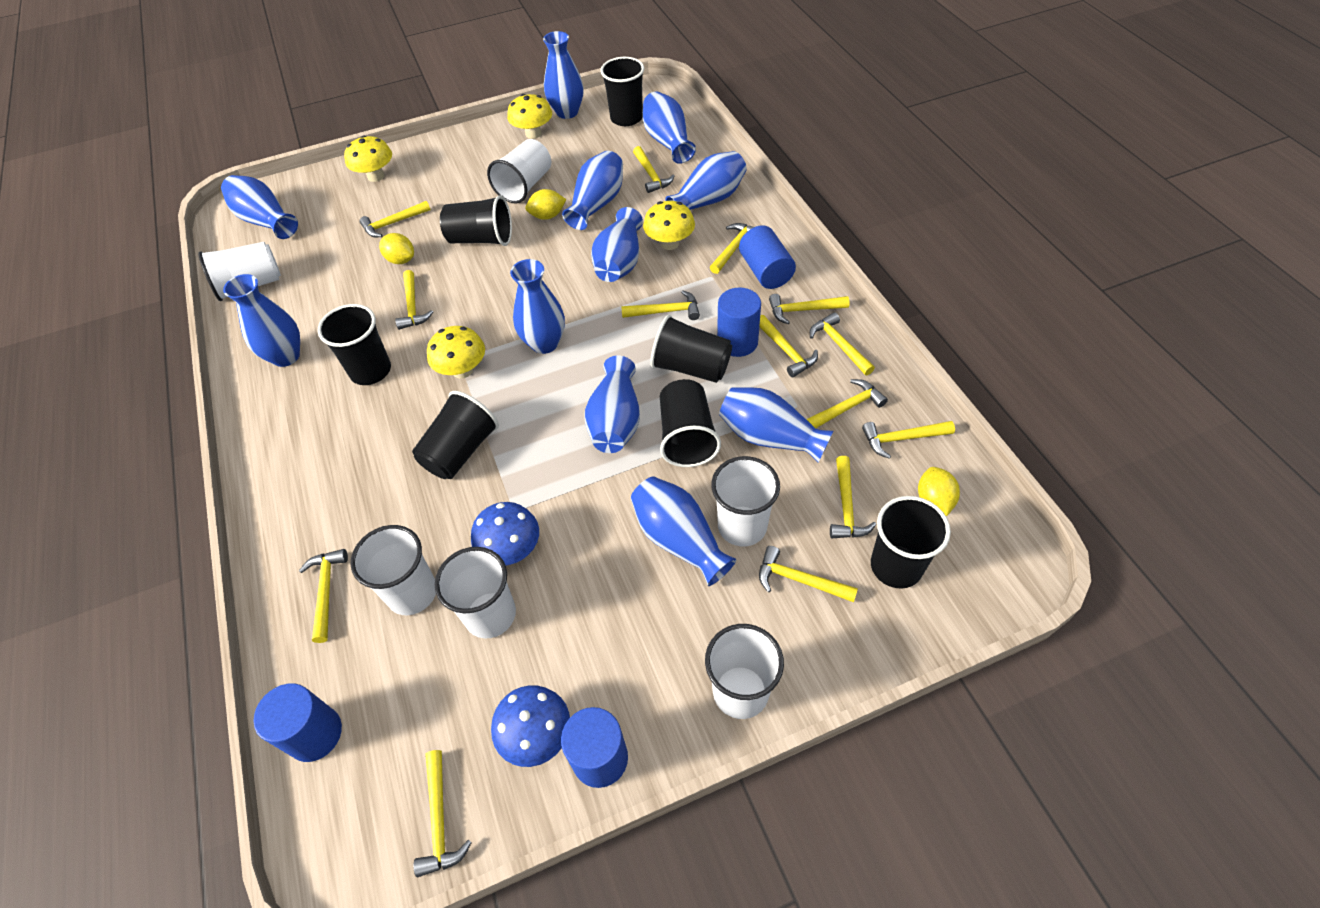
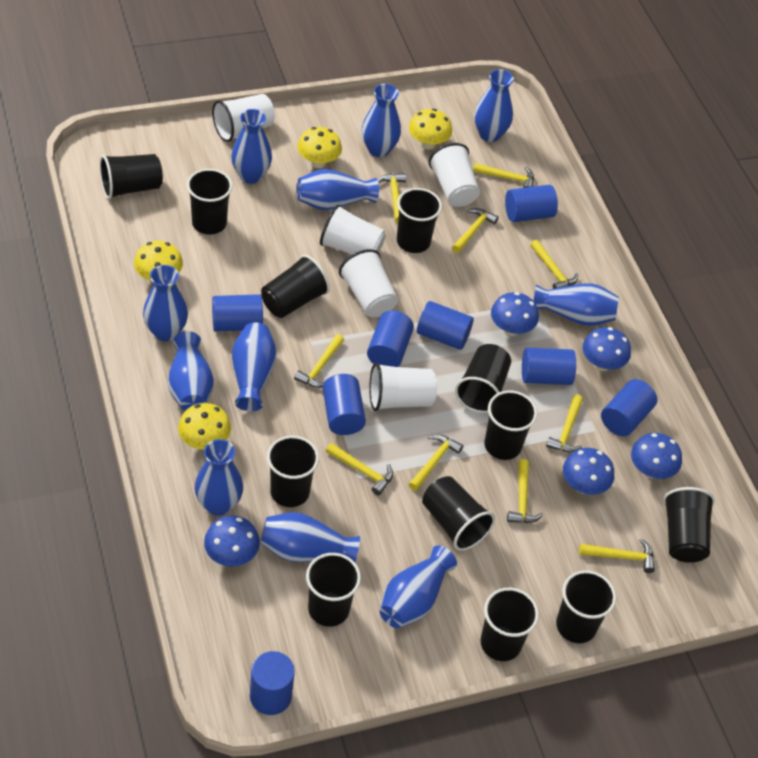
black cup: 7 -> 12
blue cylinder: 4 -> 8
blue mushroom: 2 -> 5
white cup: 6 -> 5
yellow hammer: 14 -> 10
yellow lemon: 3 -> 0

